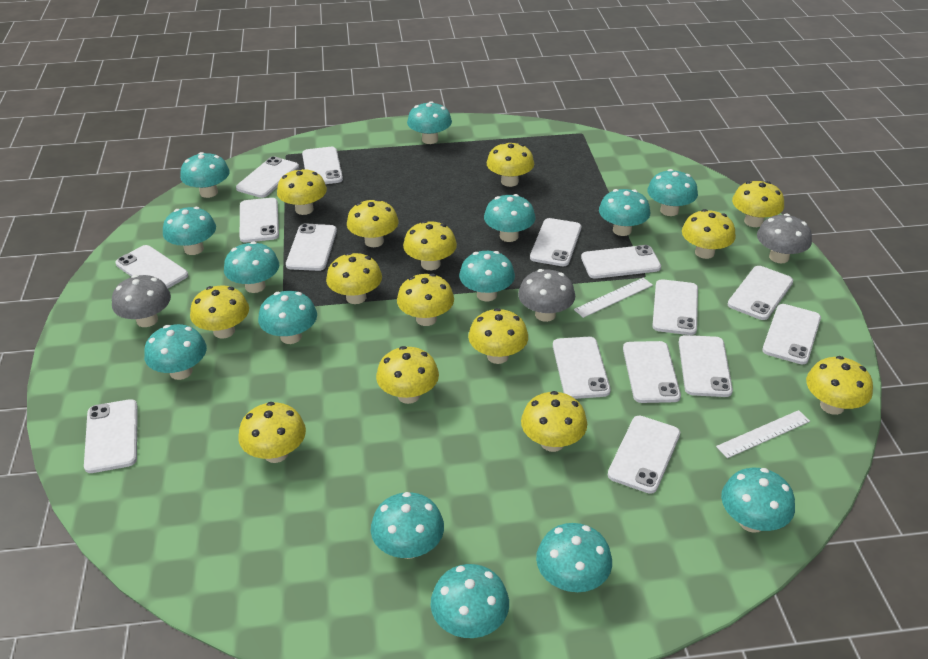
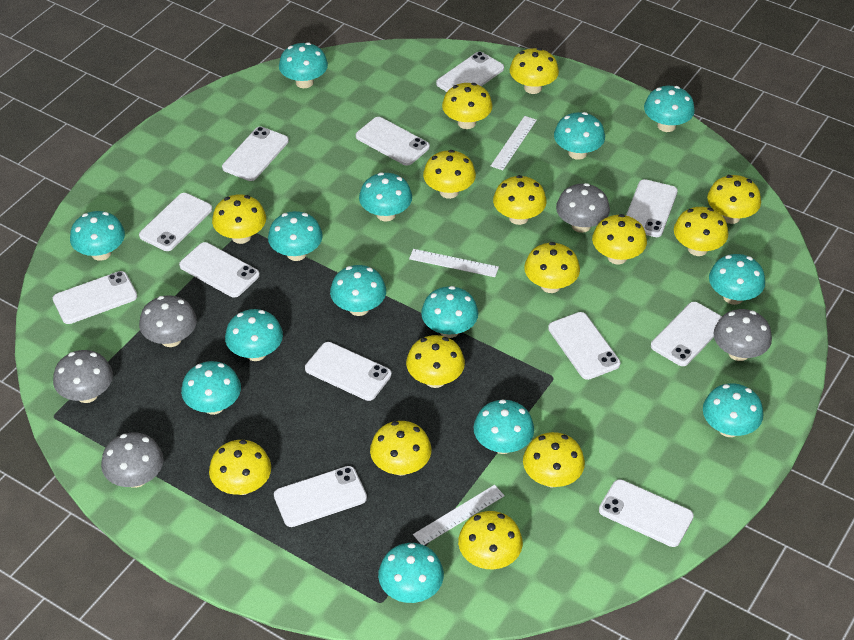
grey mushroom: 3 -> 5
white phone: 15 -> 12
white ruler: 2 -> 3

